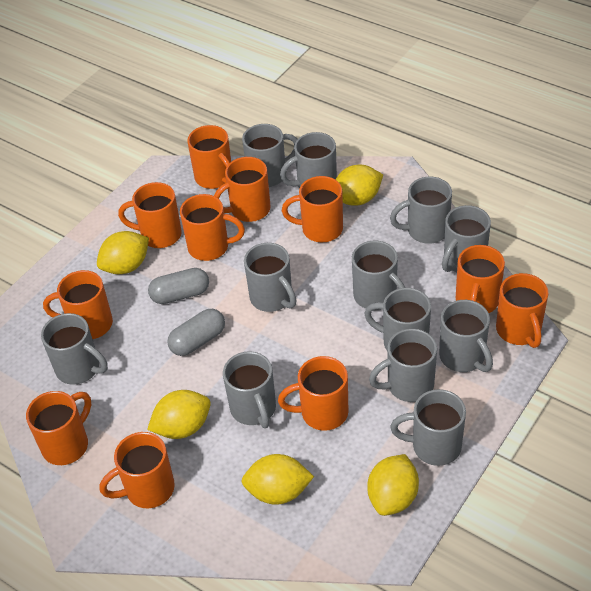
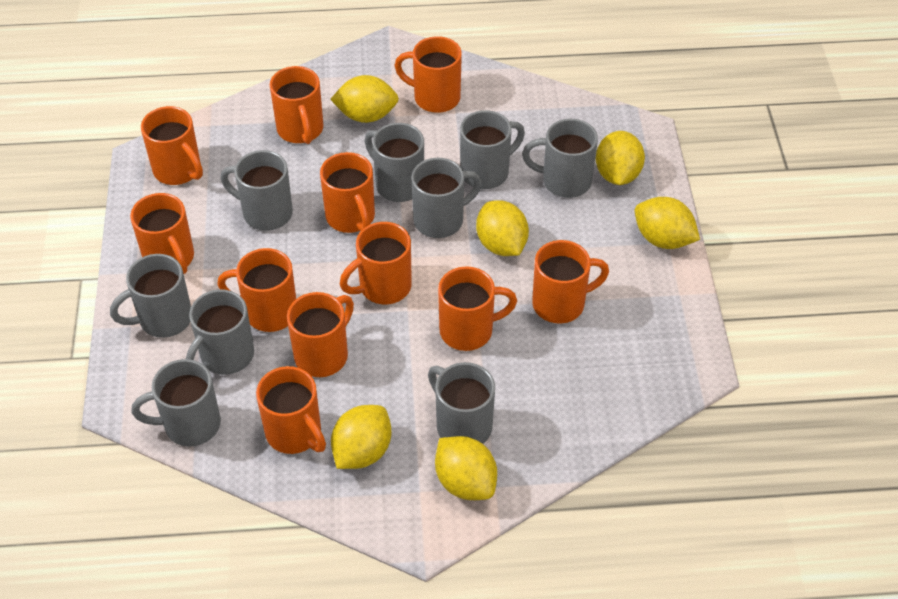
grey capsule: 2 -> 0
grey mug: 12 -> 9
yellow lemon: 5 -> 6

